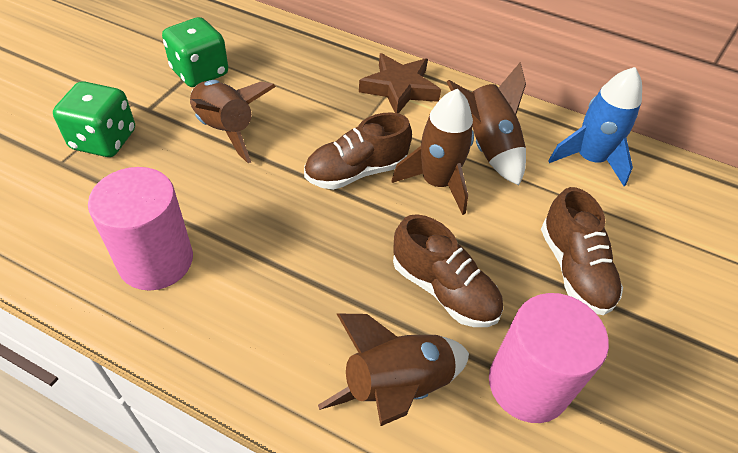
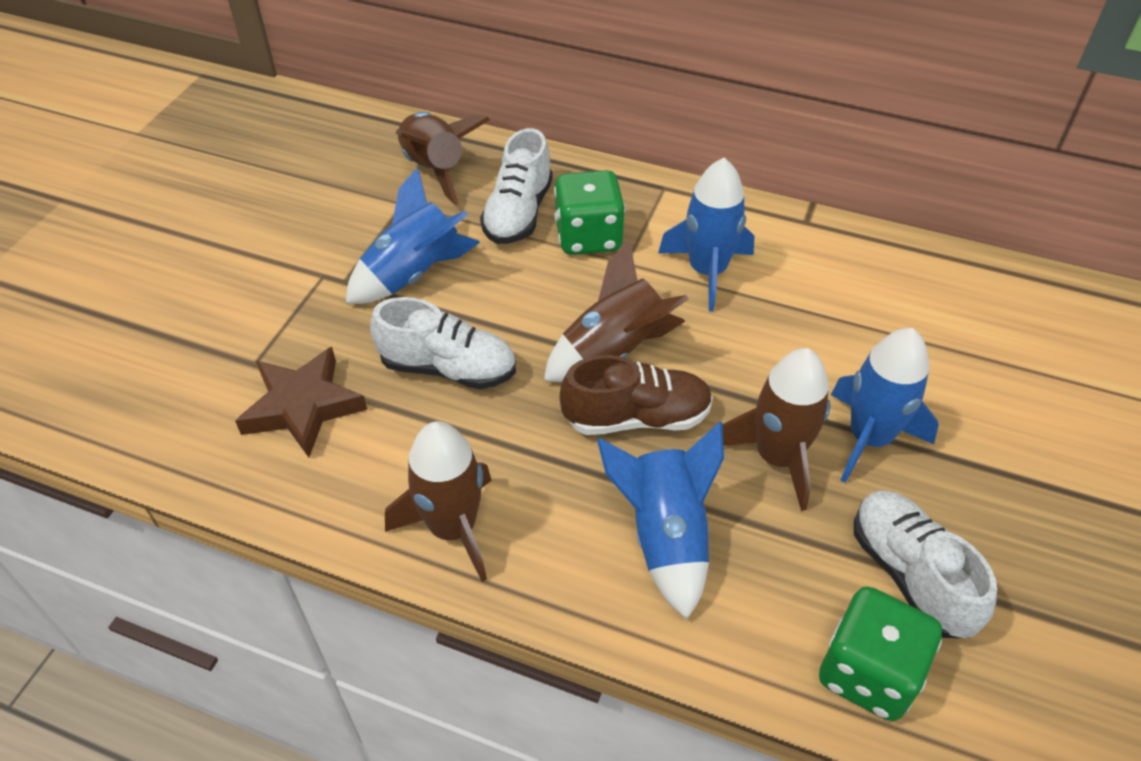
blue rocket: 1 -> 4
brown shoe: 3 -> 1
pink cylinder: 2 -> 0
white shoe: 0 -> 3

